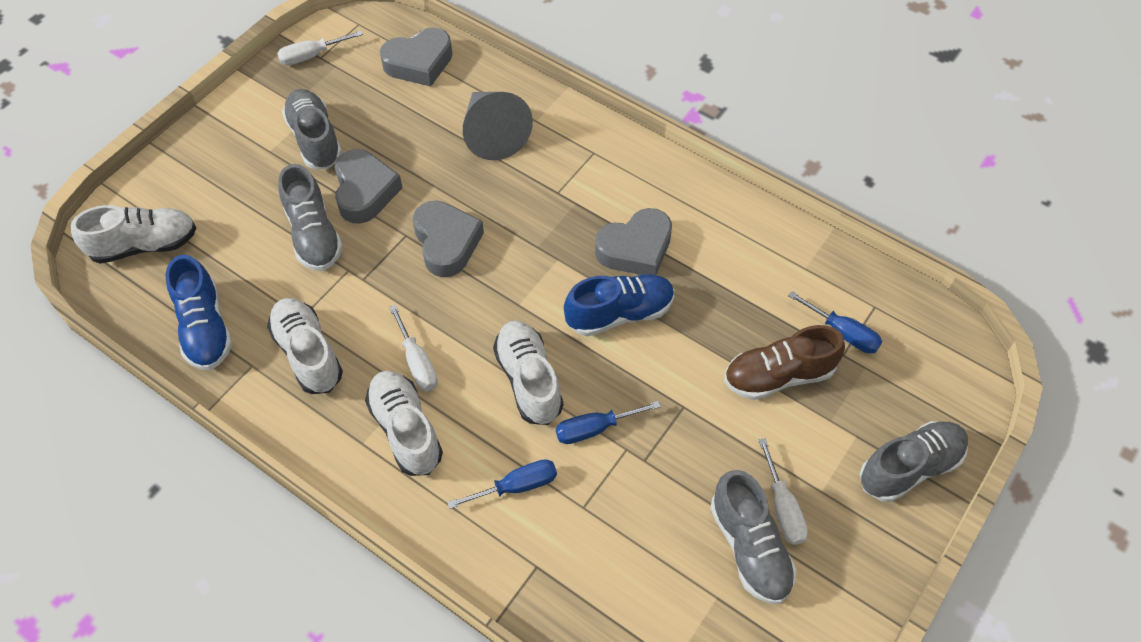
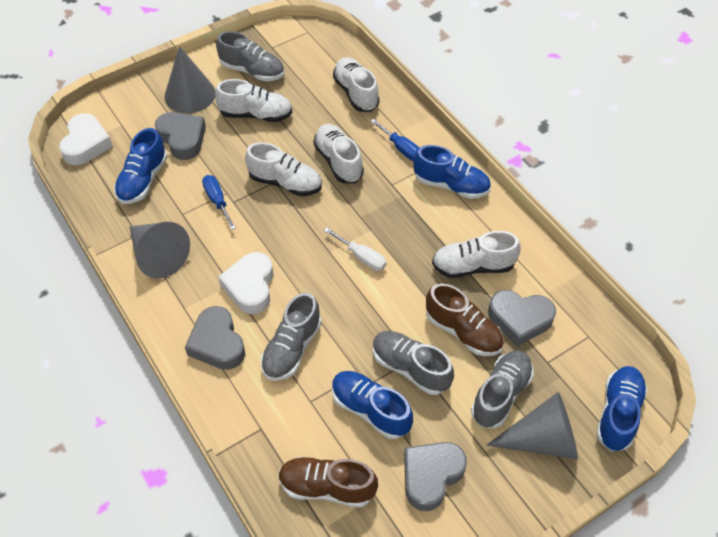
blue screwdriver: 3 -> 2
blue shoe: 2 -> 4
brown shoe: 1 -> 2
grey cone: 1 -> 3
white heart: 0 -> 2
white screwdriver: 3 -> 1
white shoe: 4 -> 5

